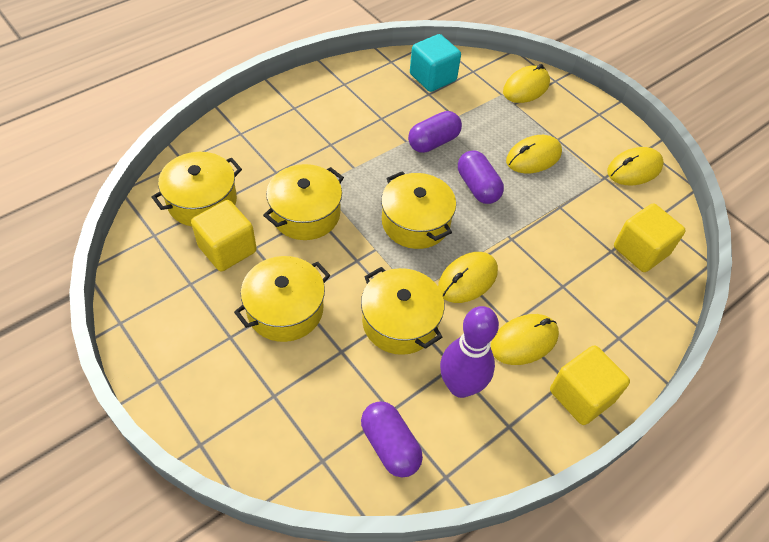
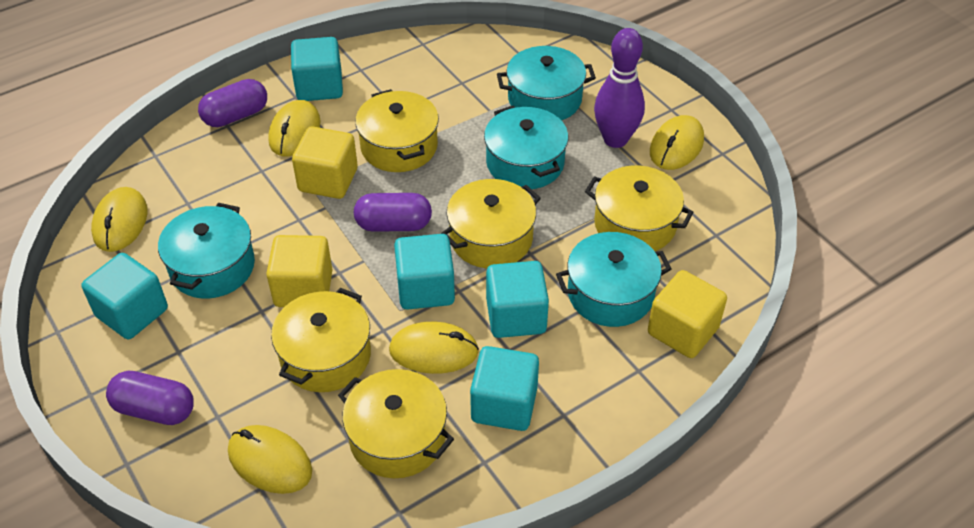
turquoise cube: 1 -> 5
turquoise pot: 0 -> 4

